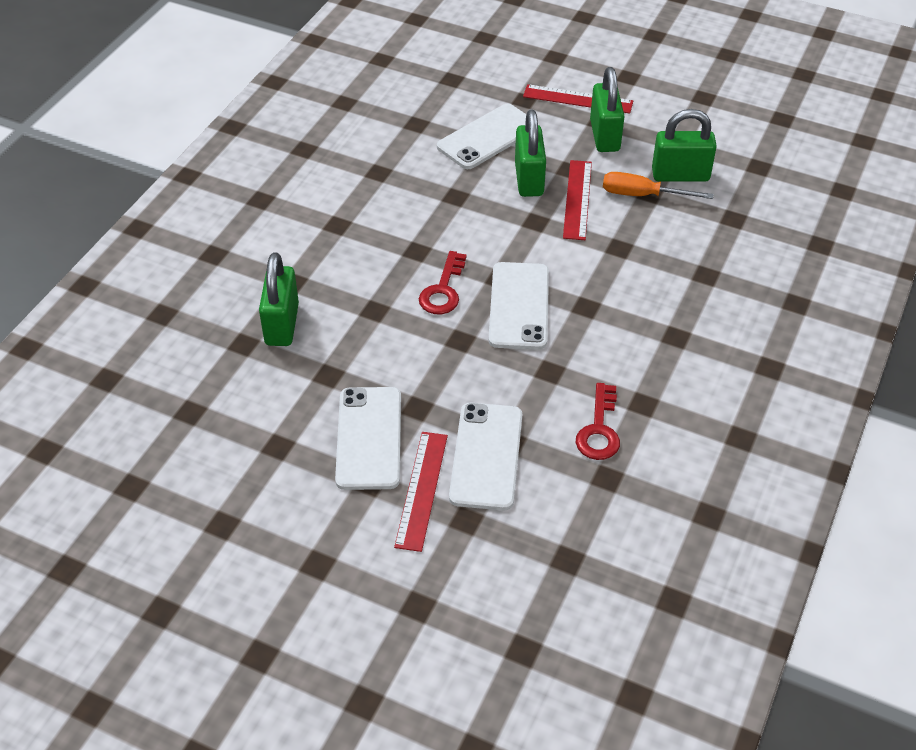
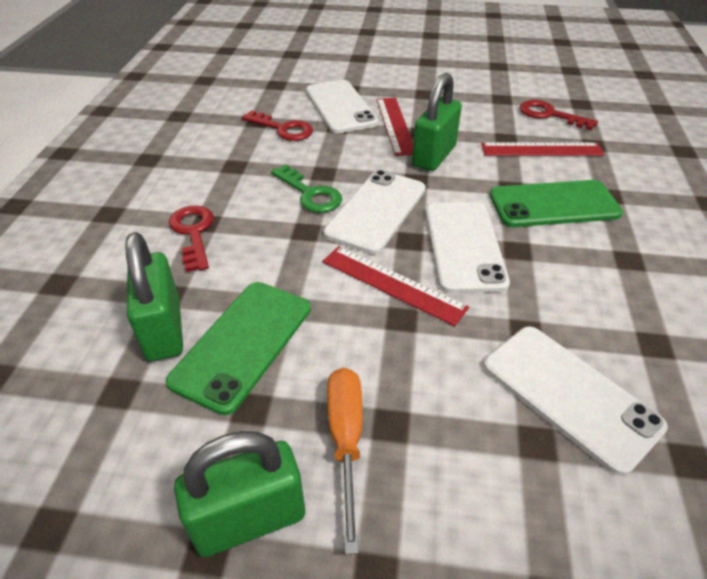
green key: 0 -> 1
green padlock: 4 -> 3
green phone: 0 -> 2
red key: 2 -> 3

